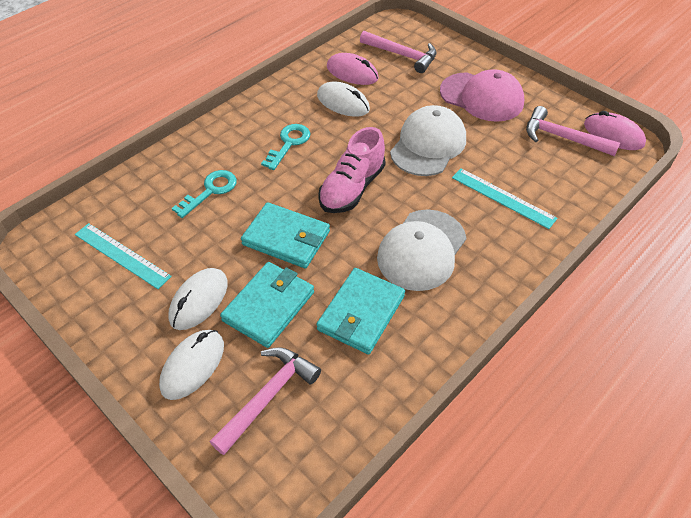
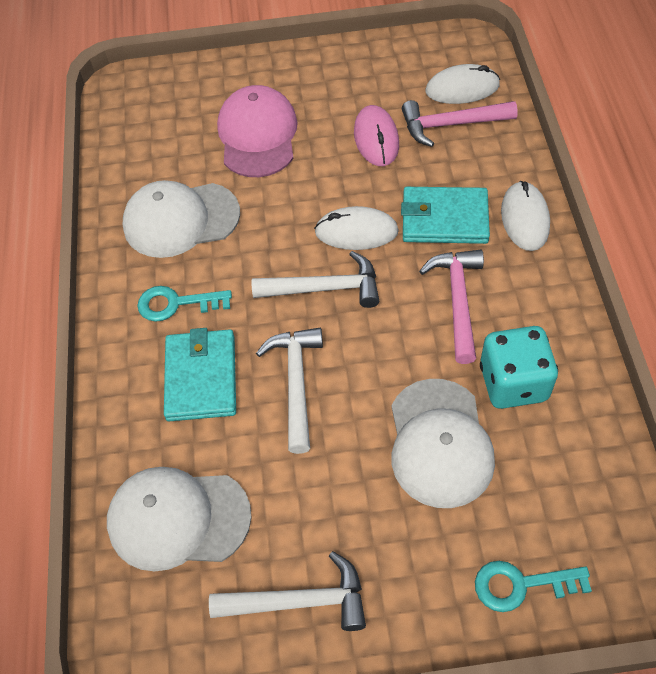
pink hammer: 3 -> 2
pink mouse: 2 -> 1
pink shoe: 1 -> 0
turquoise dice: 0 -> 1
turquoise ruler: 2 -> 0
turquoise wallet: 3 -> 2
white cap: 2 -> 3
white hammer: 0 -> 3

